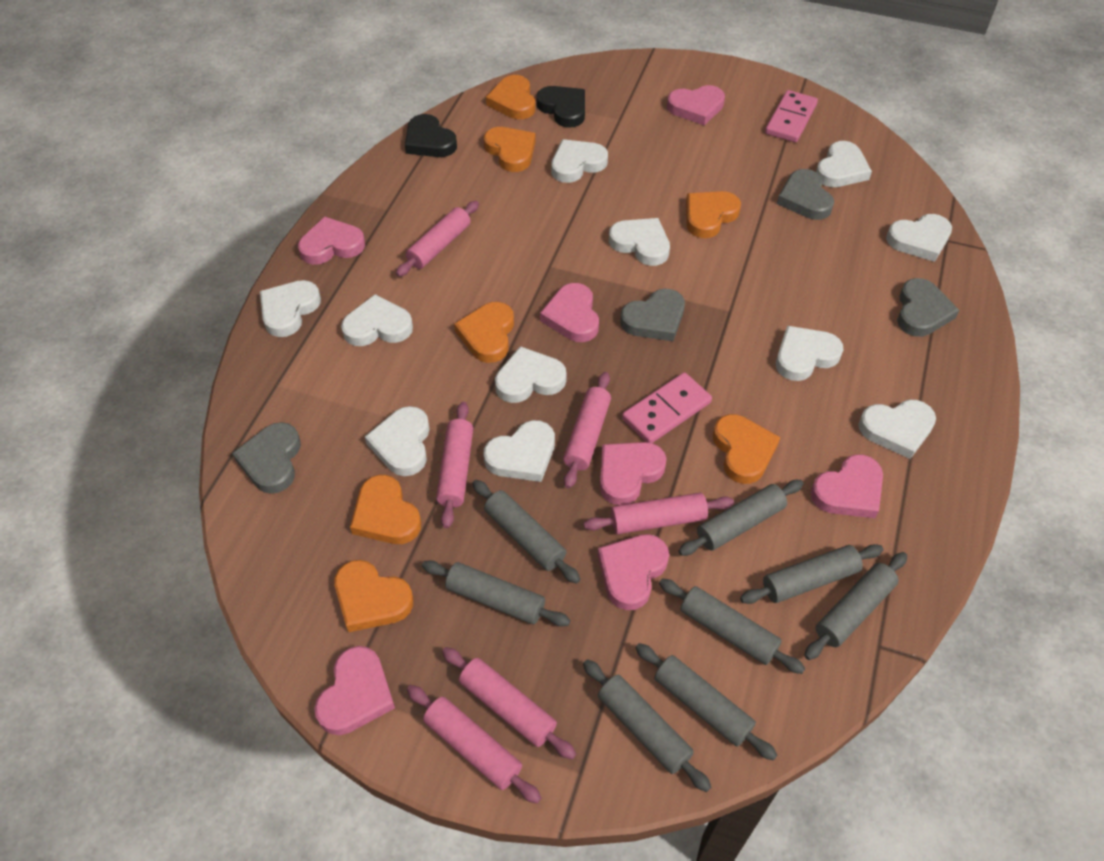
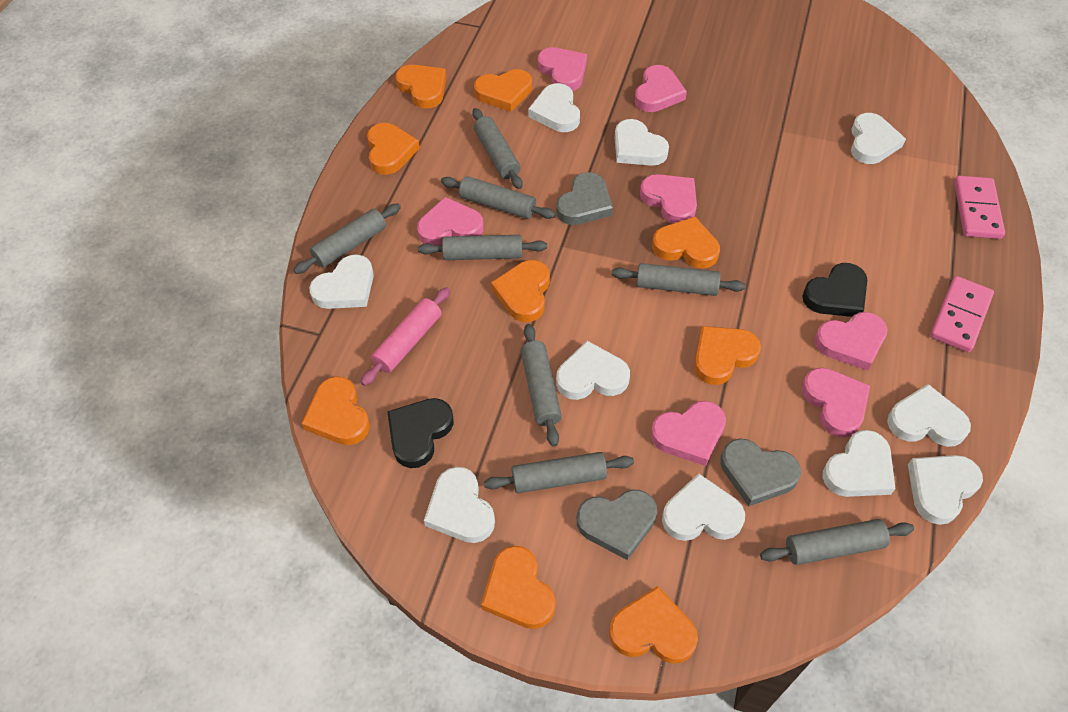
grey heart: 4 -> 3
orange heart: 7 -> 9
pink rolling pin: 6 -> 1
white heart: 11 -> 10

